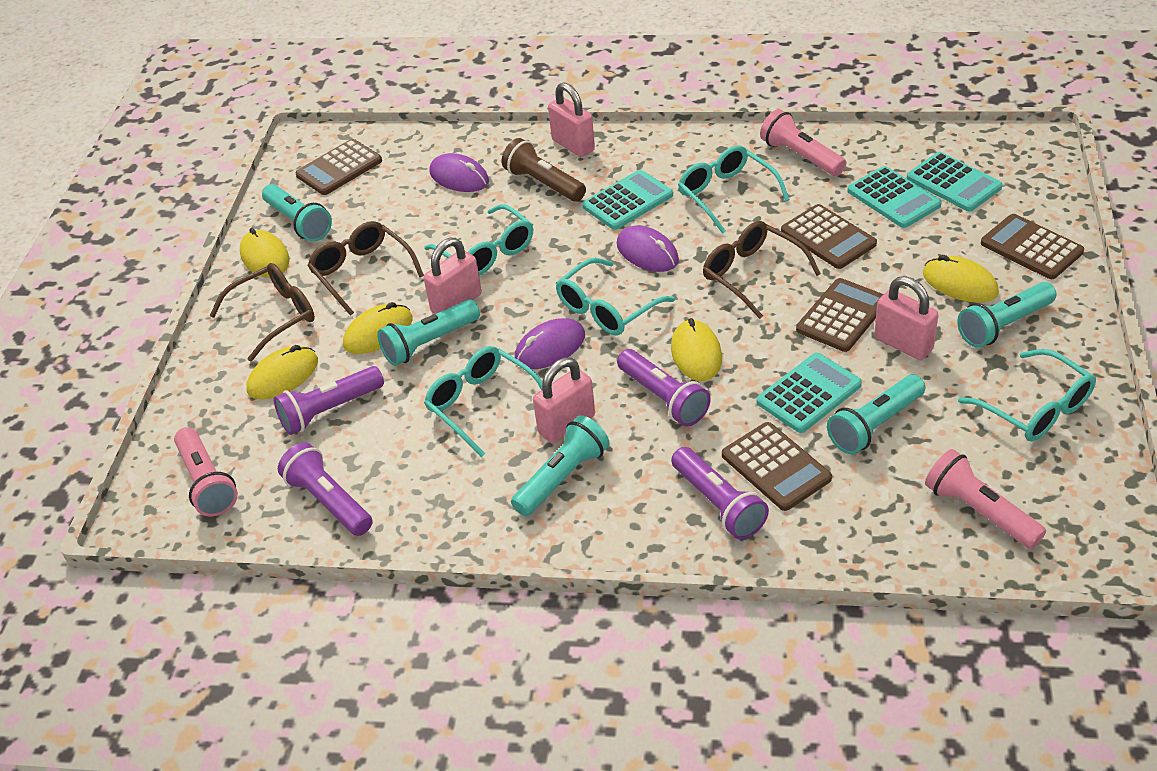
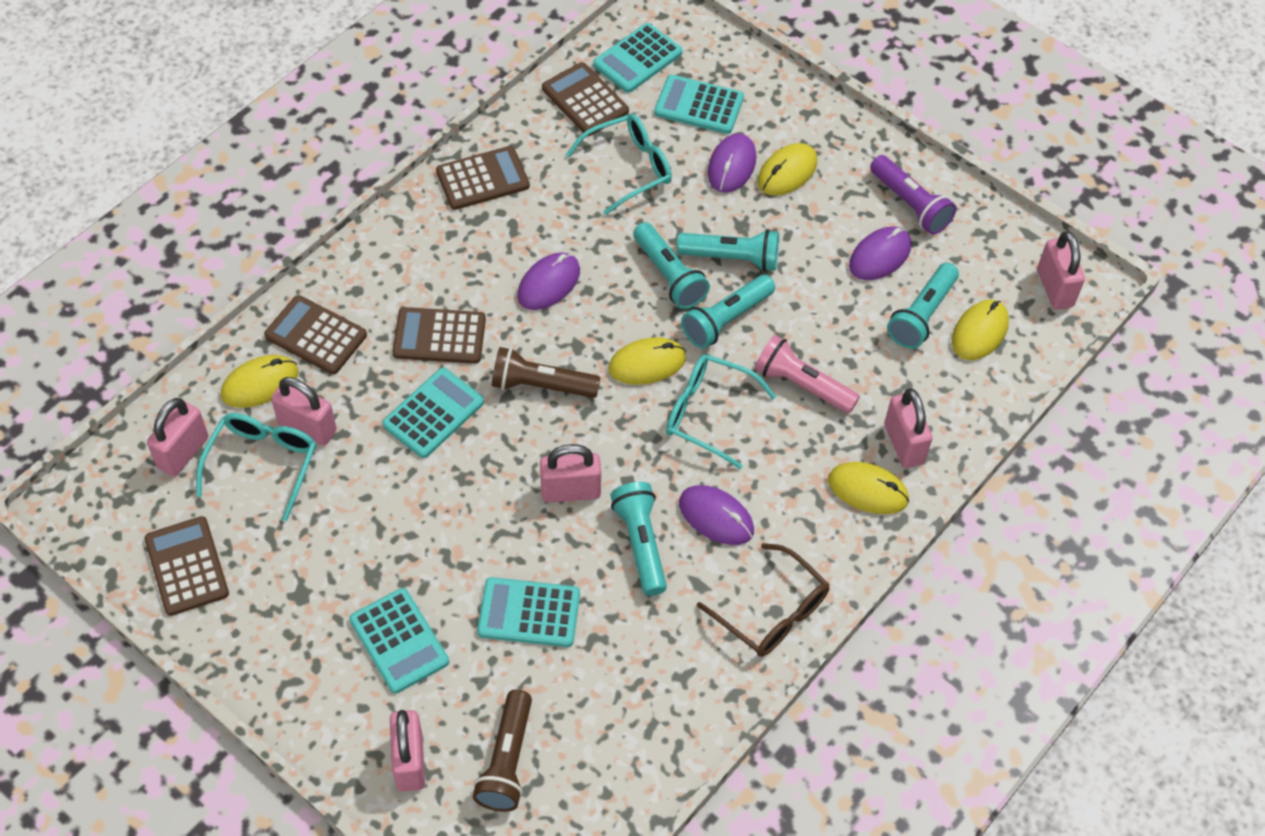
brown flashlight: 1 -> 2
brown glasses: 3 -> 1
pink flashlight: 3 -> 1
pink padlock: 4 -> 6
purple flashlight: 4 -> 1
purple mouse: 3 -> 4
turquoise calculator: 4 -> 5
turquoise glasses: 5 -> 3

